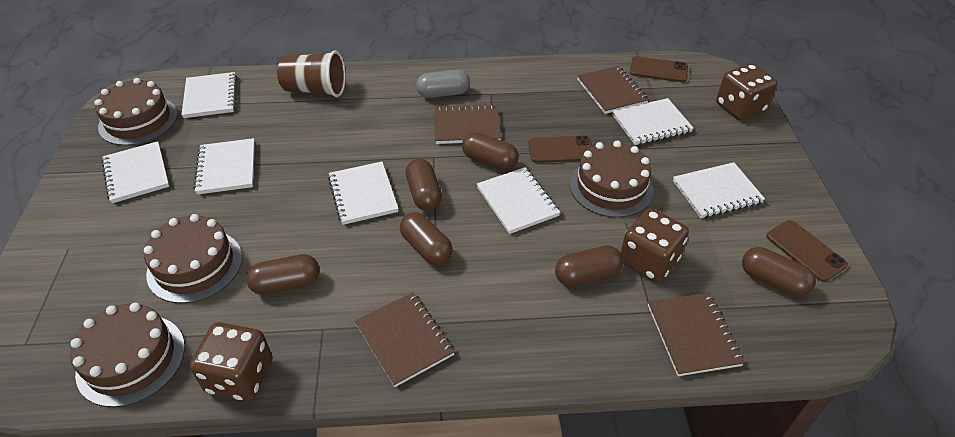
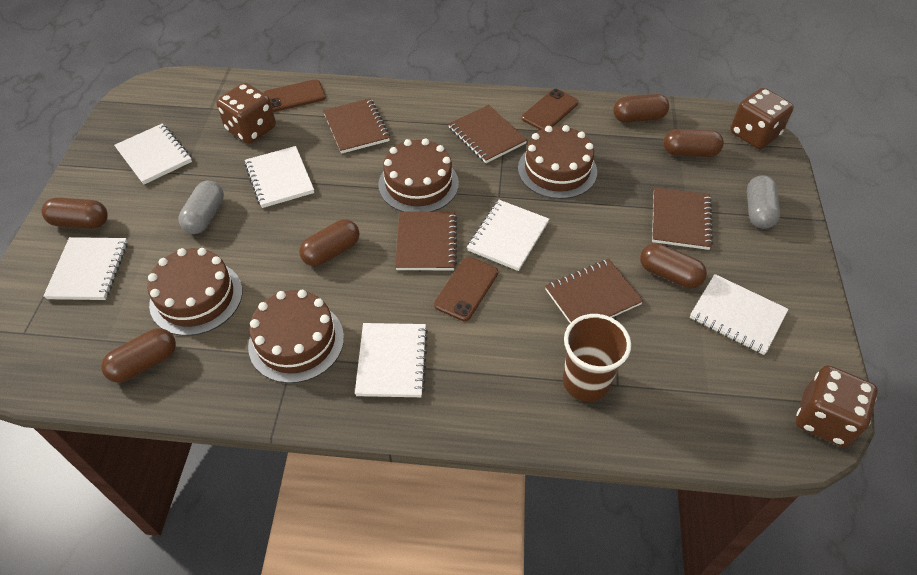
brown notebook: 4 -> 5
grey capsule: 1 -> 2
white notebook: 7 -> 6

